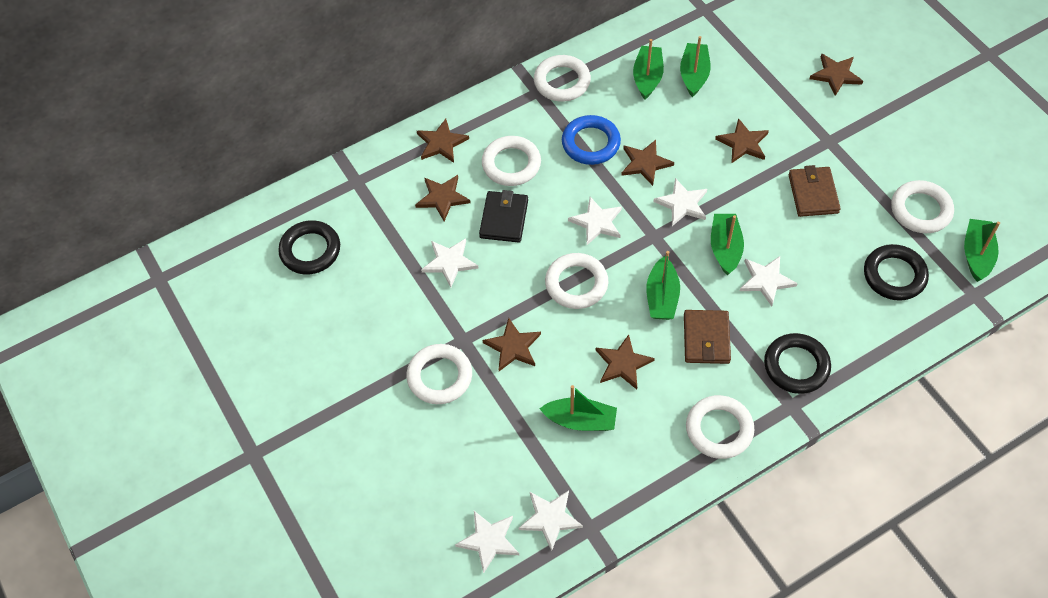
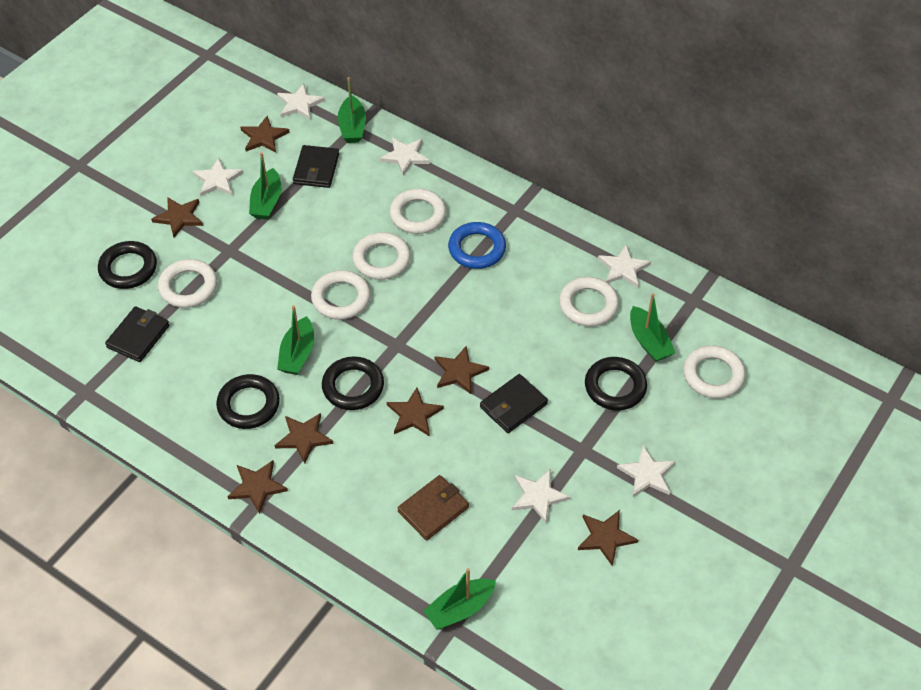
black ring: 3 -> 4
black wallet: 1 -> 3
brown wallet: 2 -> 1
green boat: 6 -> 5

